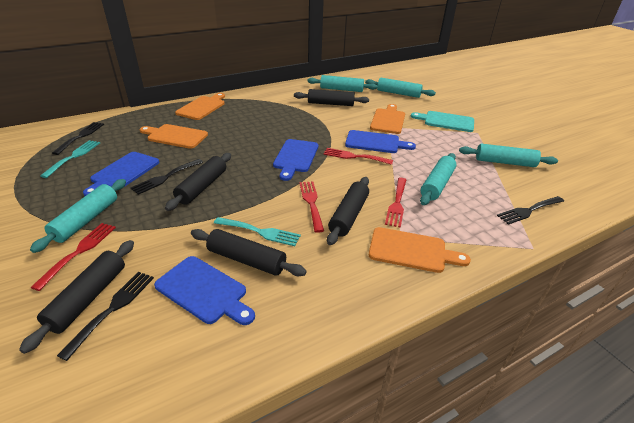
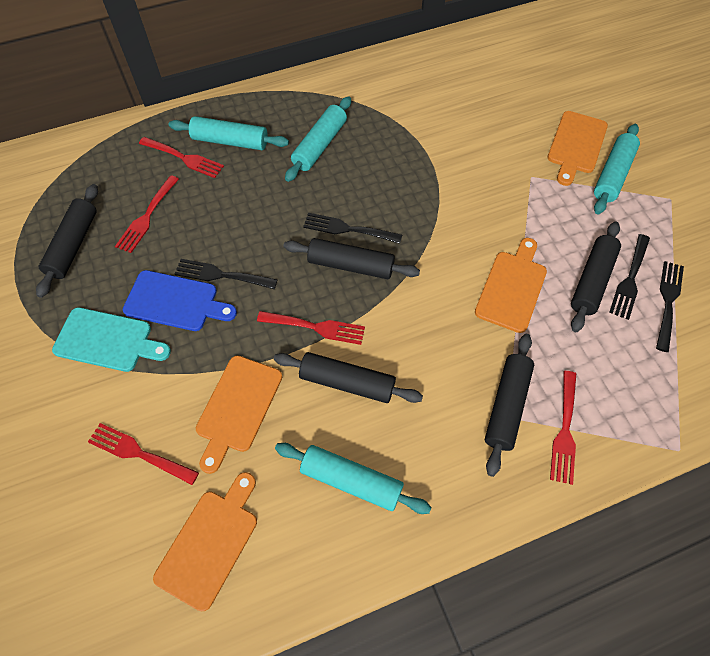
blue cutting board: 4 -> 1
red fork: 4 -> 5
turquoise fork: 2 -> 0
turquoise rolling pin: 5 -> 4

